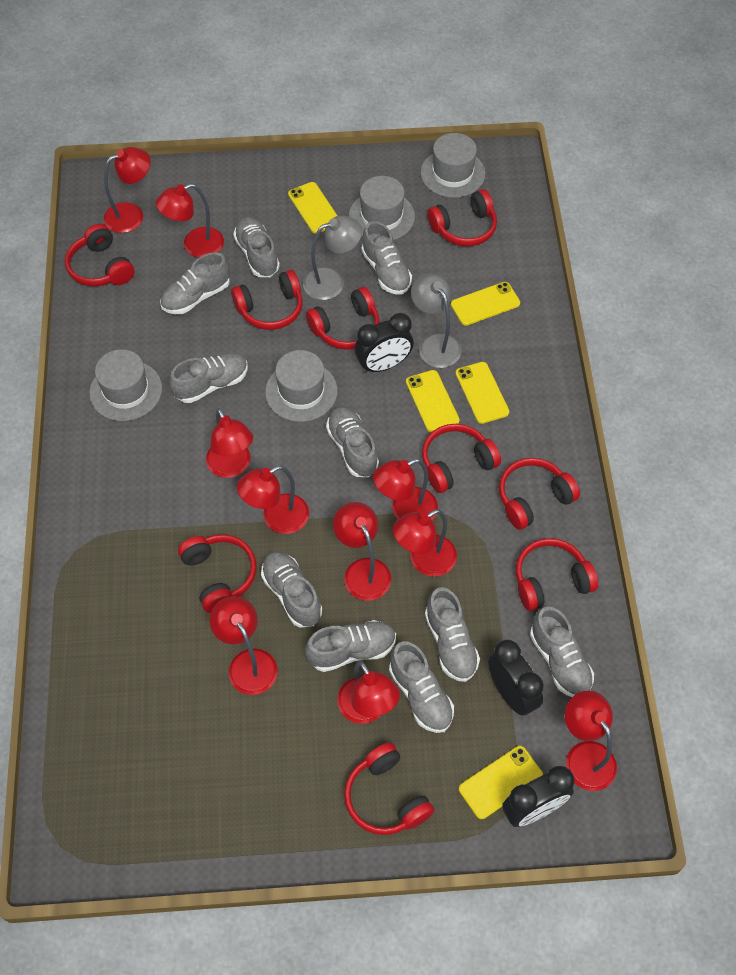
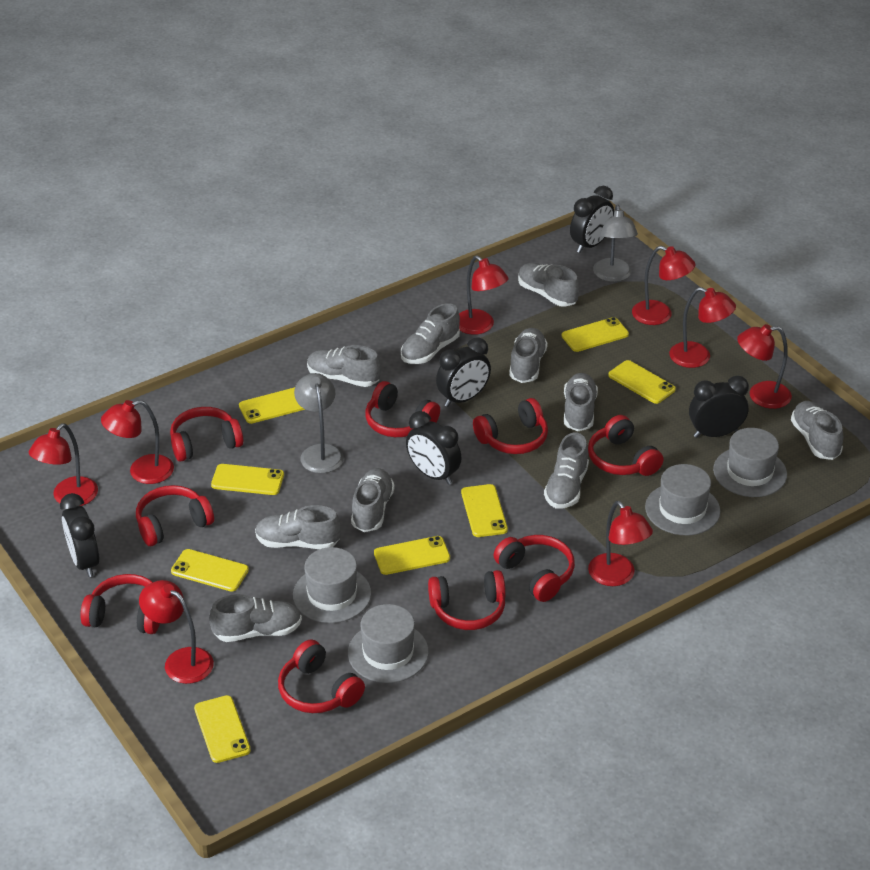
black clock: 3 -> 5
red lamp: 10 -> 8
yellow phone: 5 -> 8

